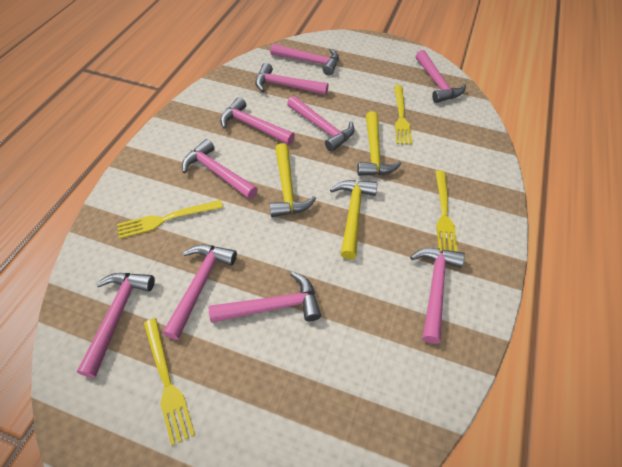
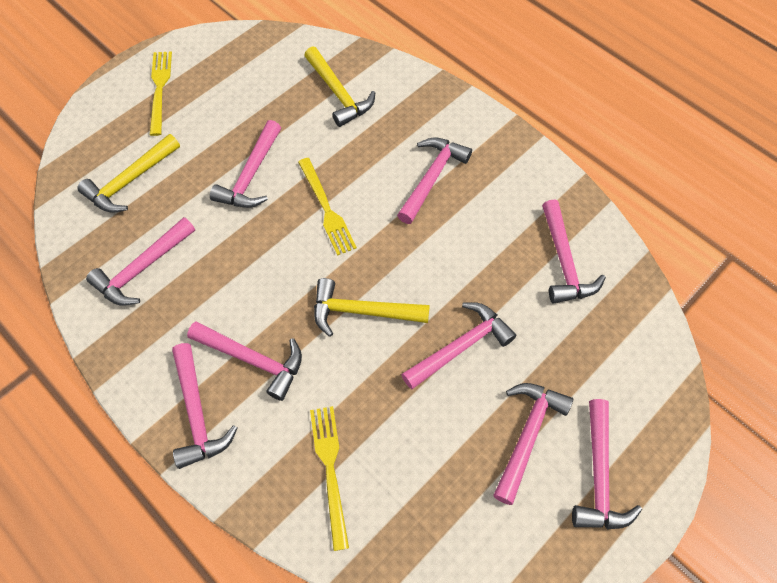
pink hammer: 10 -> 9
yellow fork: 4 -> 3

